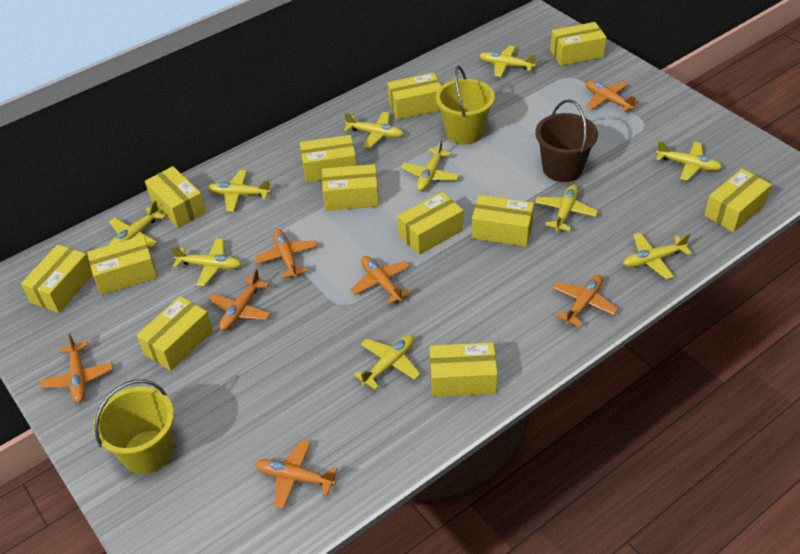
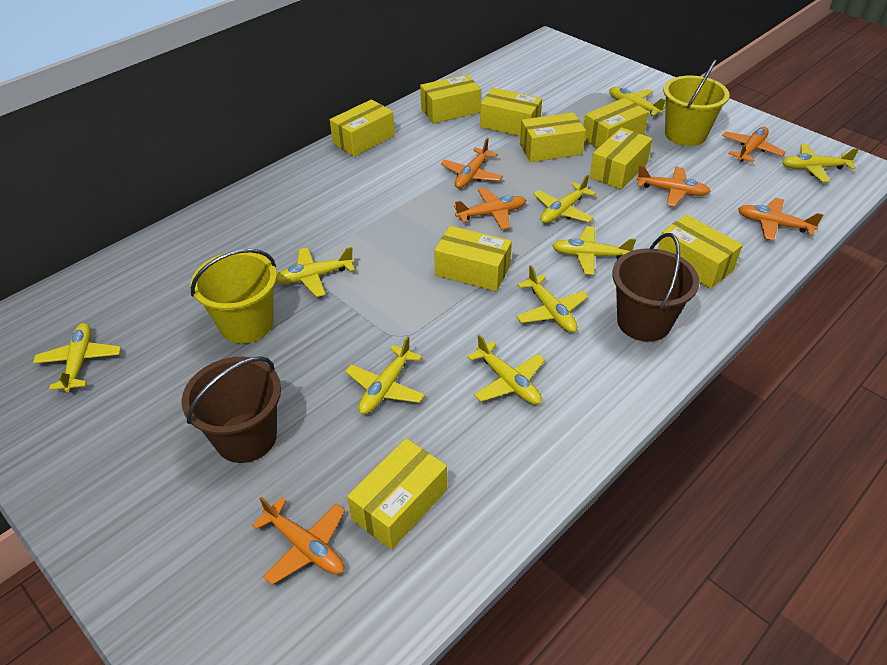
brown bucket: 1 -> 2
orange plane: 7 -> 6
yellow box: 12 -> 9
yellow plane: 10 -> 9

